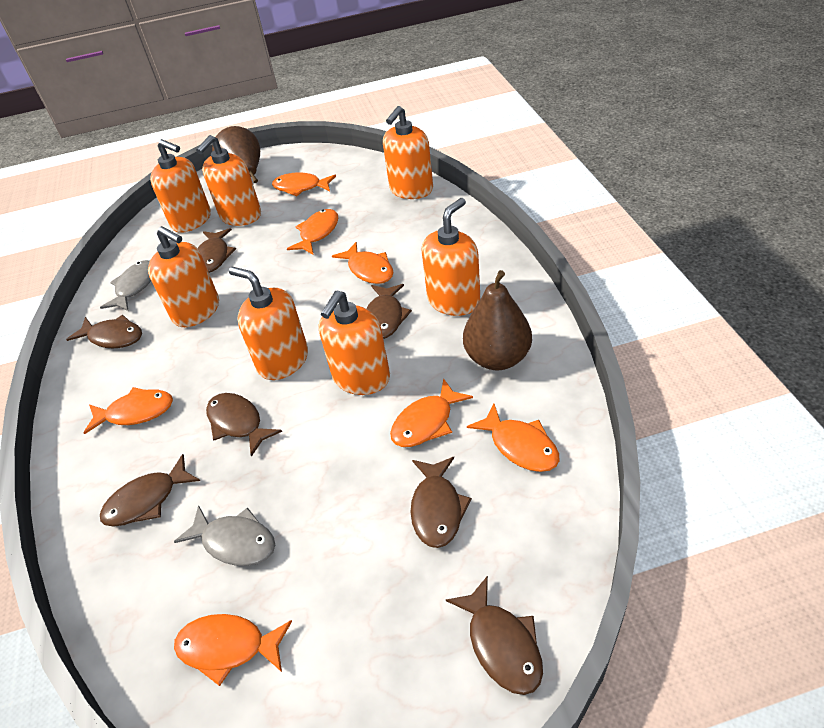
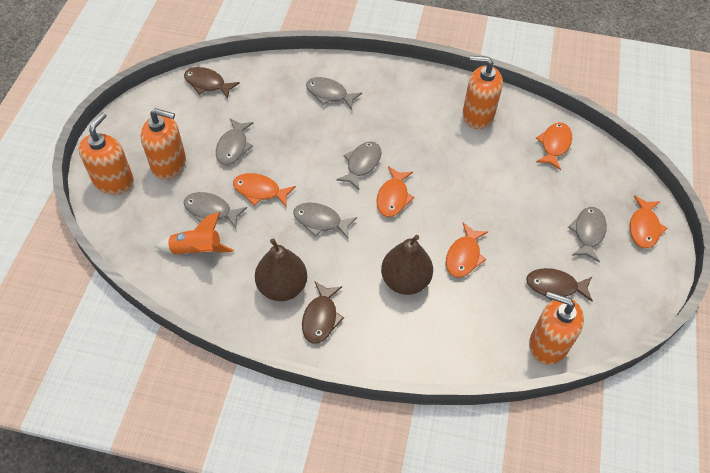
brown fish: 7 -> 3
grey fish: 2 -> 6
orange fish: 7 -> 5
orange rocket: 0 -> 1
orange soap dispenser: 7 -> 4

